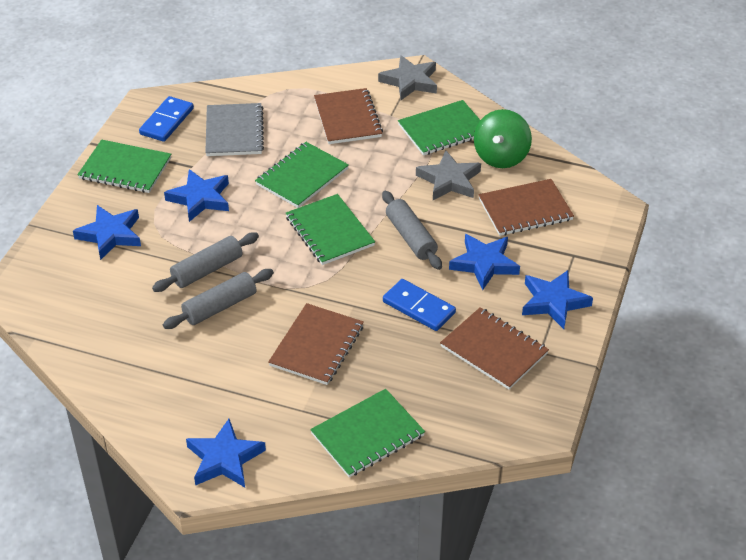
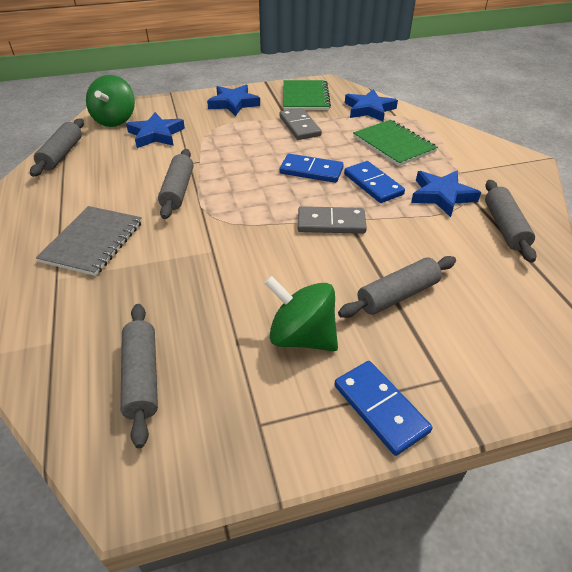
blue domino: 2 -> 3
blue star: 5 -> 4
brown notebook: 4 -> 0
green notebook: 5 -> 2
green spinning top: 1 -> 2
grey domino: 0 -> 2
grey rolling pin: 3 -> 5
grey star: 2 -> 0

